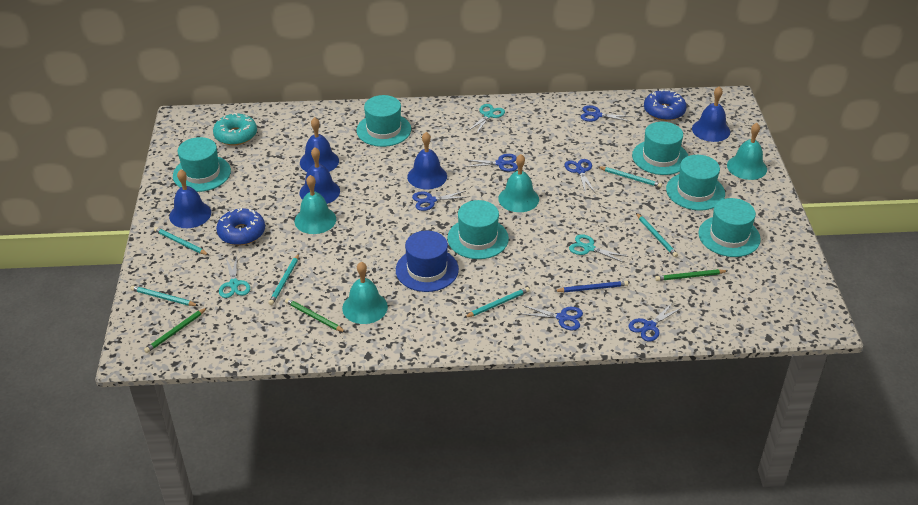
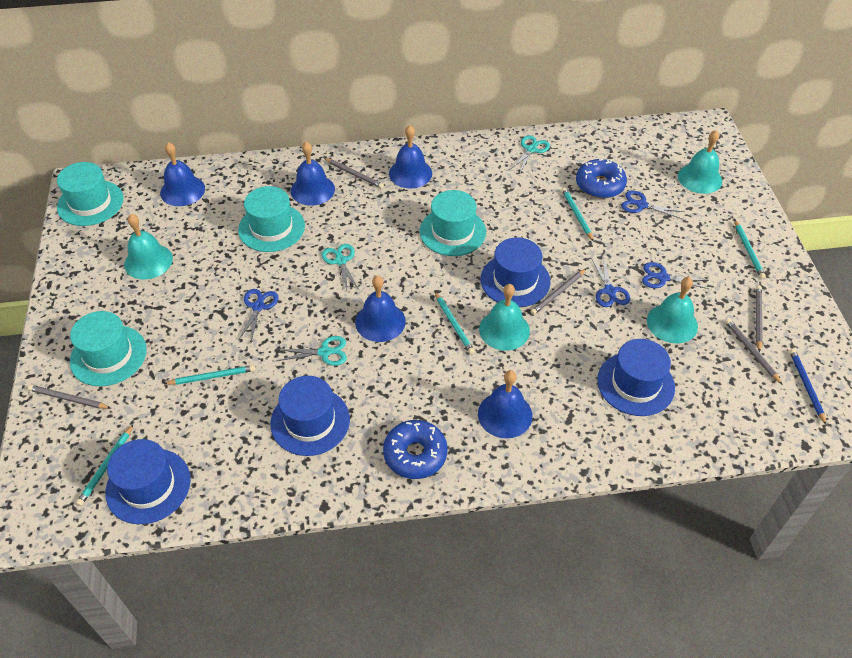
blue hat: 1 -> 4
blue scissors: 6 -> 4
green pencil: 3 -> 0
grey pencil: 0 -> 5
turquoise donut: 1 -> 0
turquoise hat: 6 -> 4
turquoise pencil: 6 -> 5

